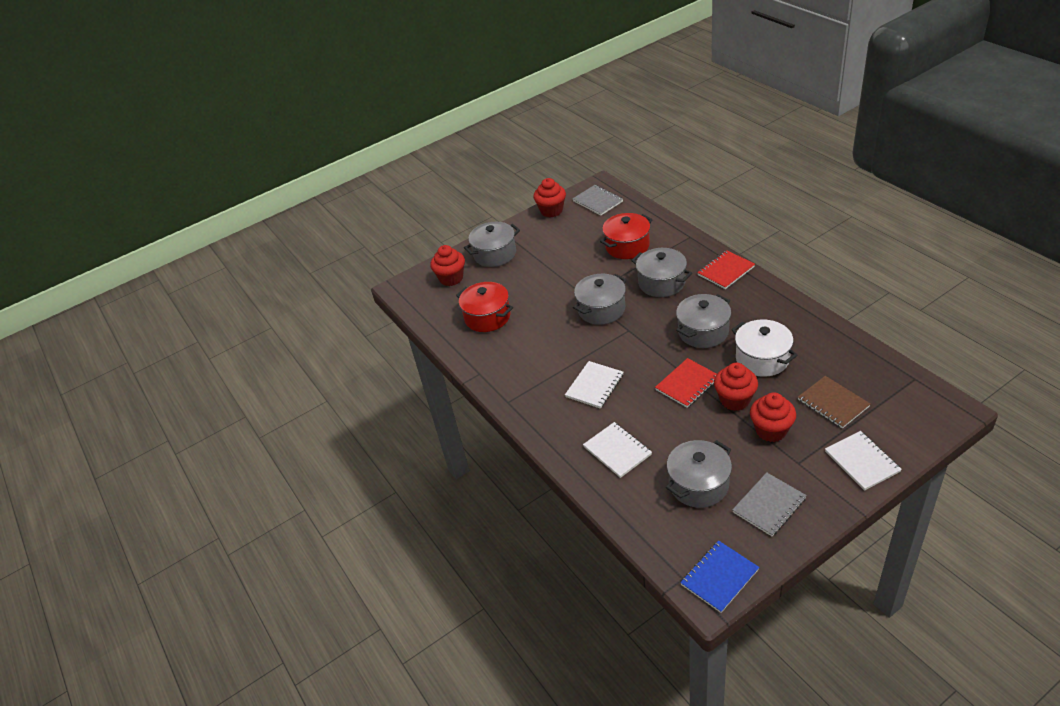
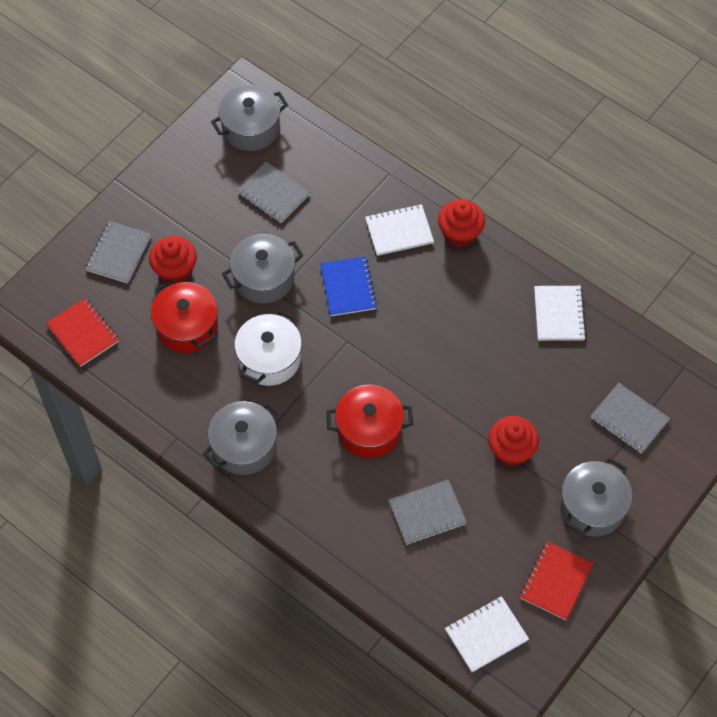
brown notebook: 1 -> 0
grey notebook: 2 -> 4
grey pot: 5 -> 4
red cupcake: 4 -> 3

